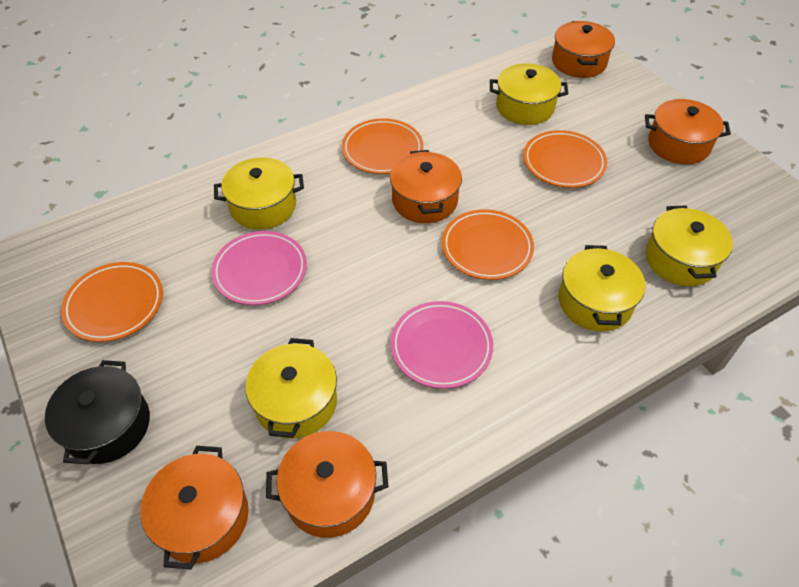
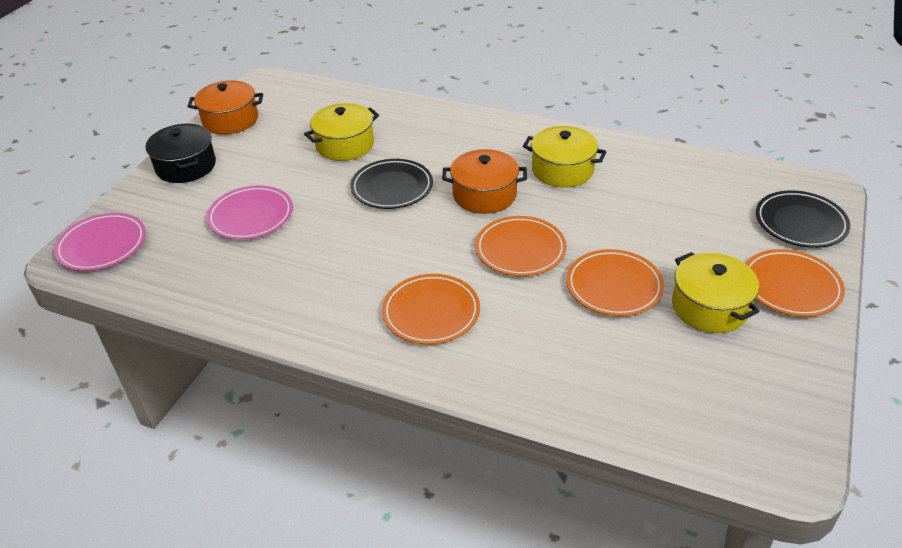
black plate: 0 -> 2
orange pot: 5 -> 2
yellow pot: 5 -> 3

